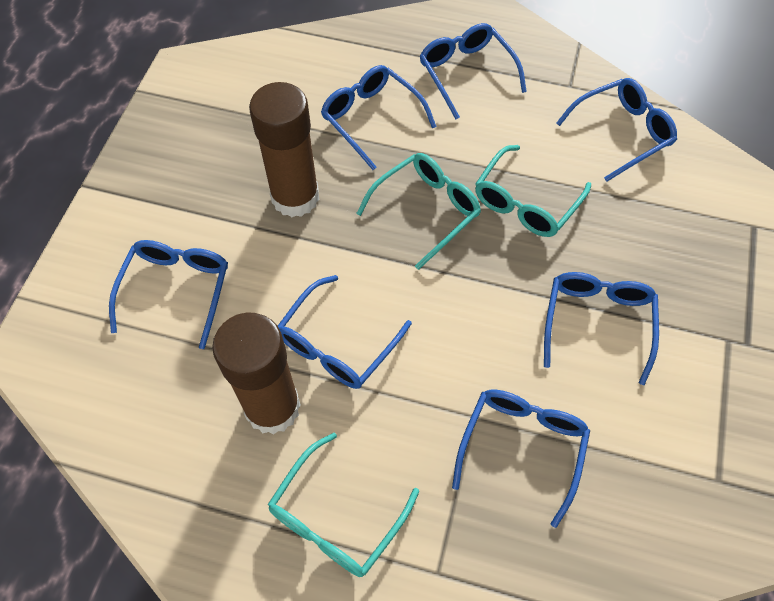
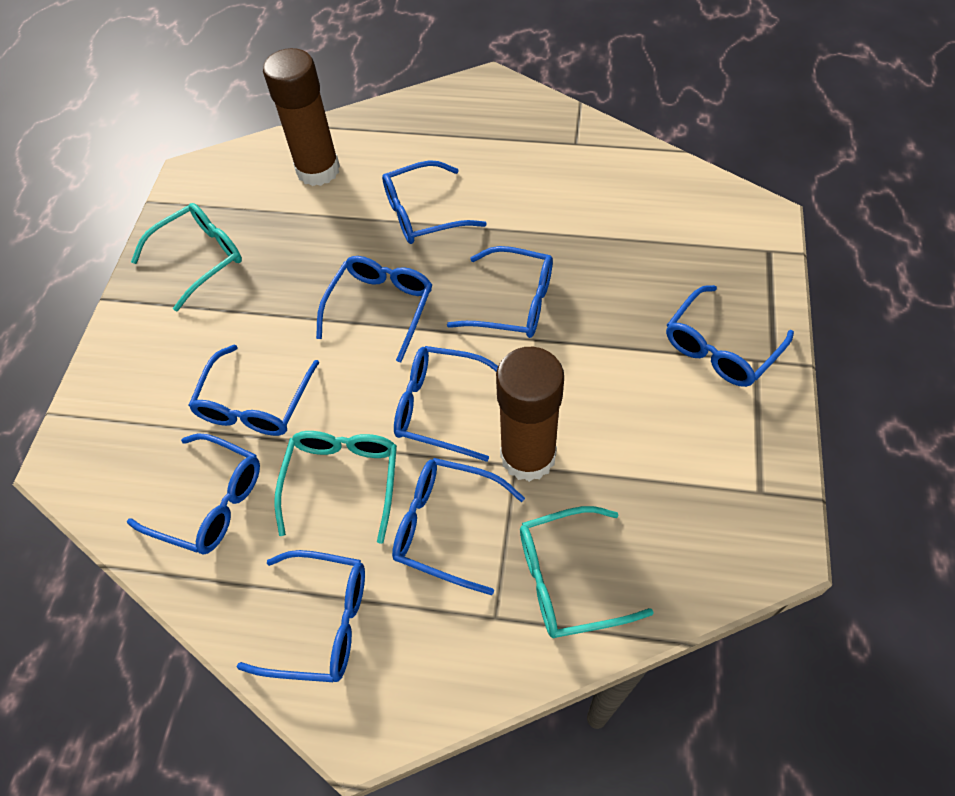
blue glasses: 7 -> 9

